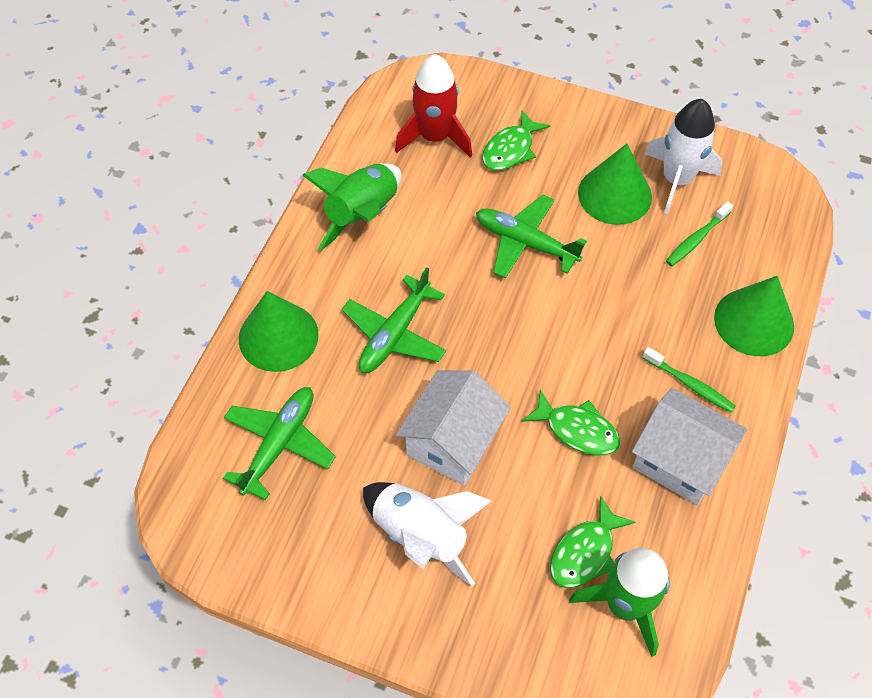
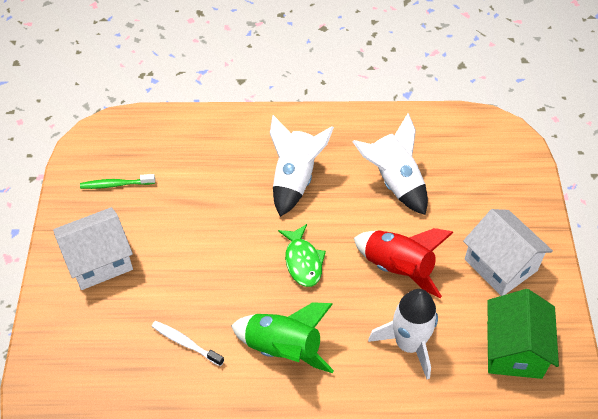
green cone: 3 -> 0
green fish: 3 -> 1
green house: 0 -> 1
green plane: 3 -> 0
green rocket: 2 -> 1
green toothbrush: 2 -> 1
white rocket: 2 -> 3
white toothbrush: 0 -> 1

